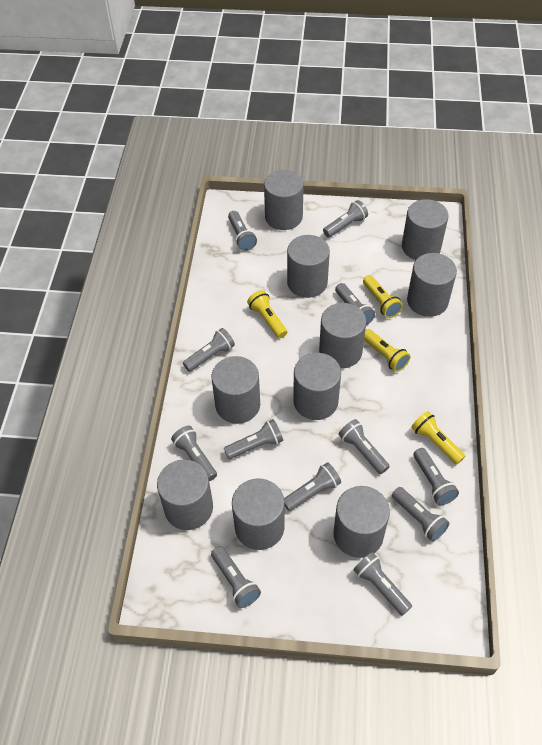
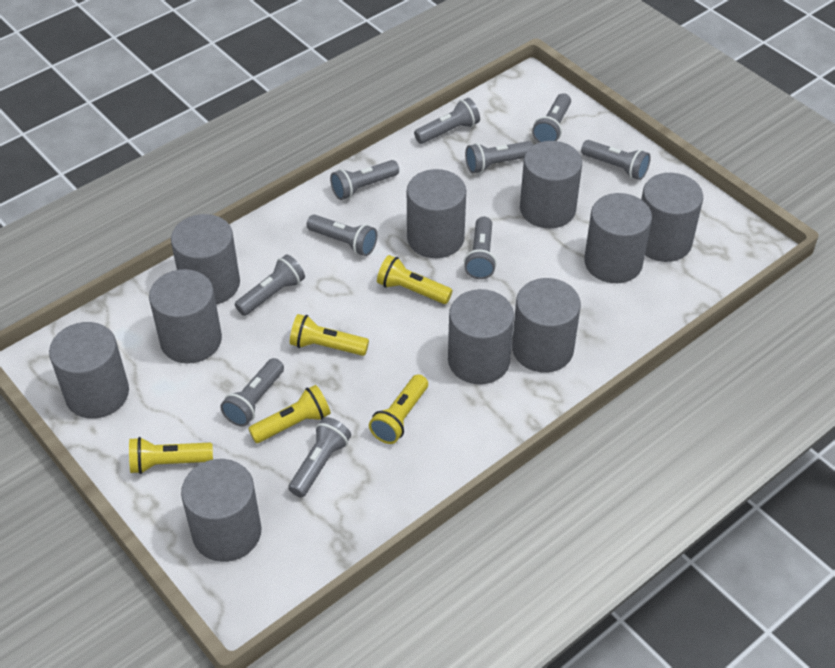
grey flashlight: 12 -> 10
yellow flashlight: 4 -> 5

